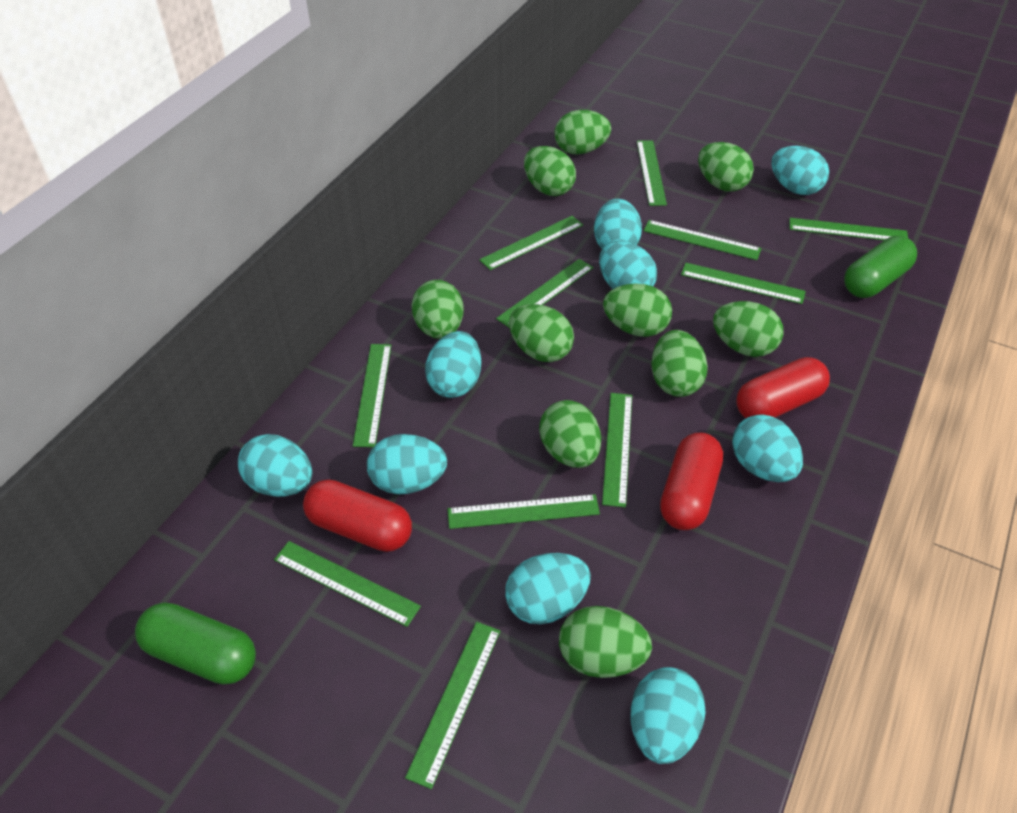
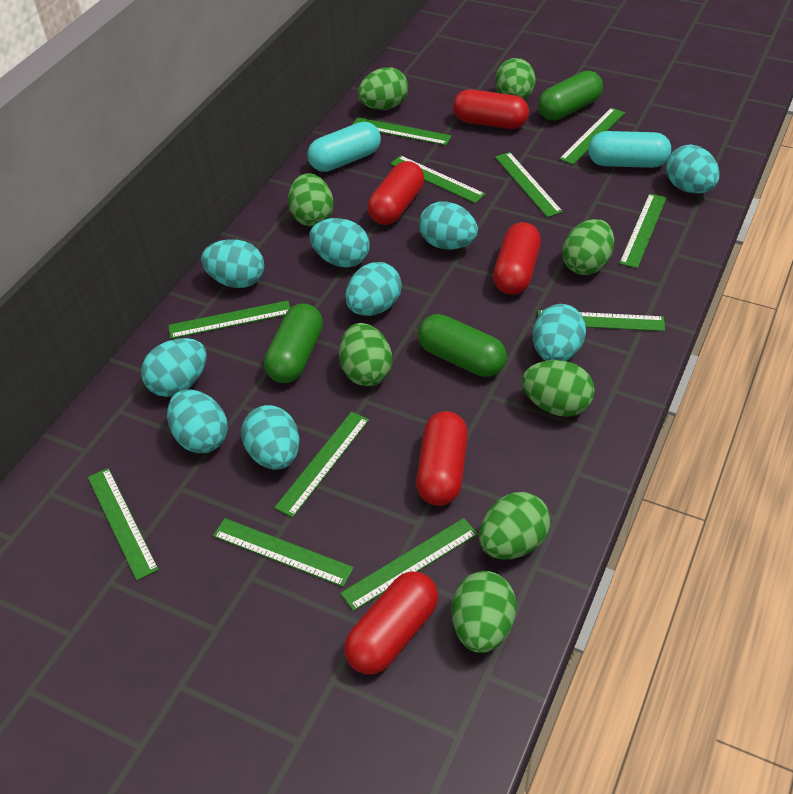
green capsule: 2 -> 3
green egg: 10 -> 8
red capsule: 3 -> 5
turquoise capsule: 0 -> 2

